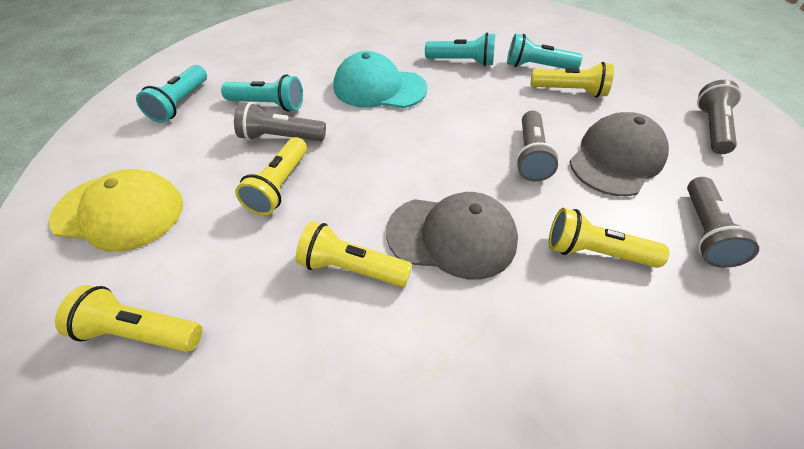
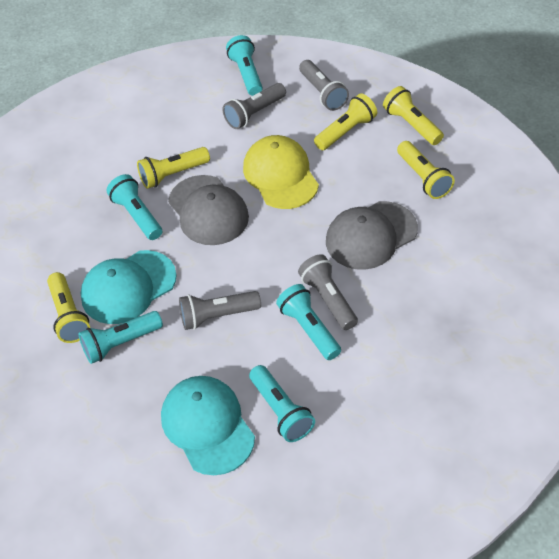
turquoise cap: 1 -> 2
turquoise flashlight: 4 -> 5

